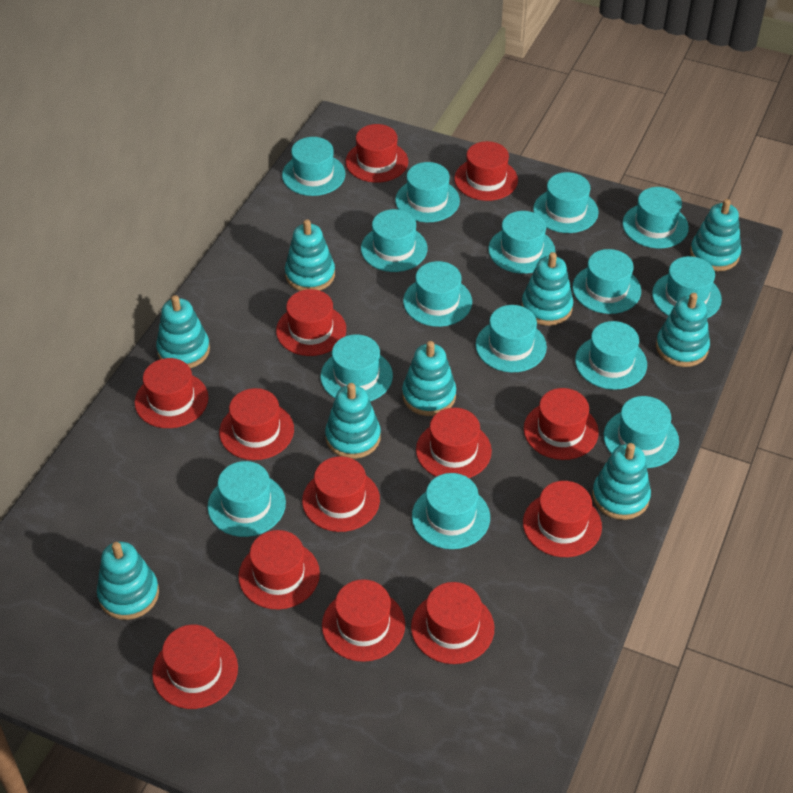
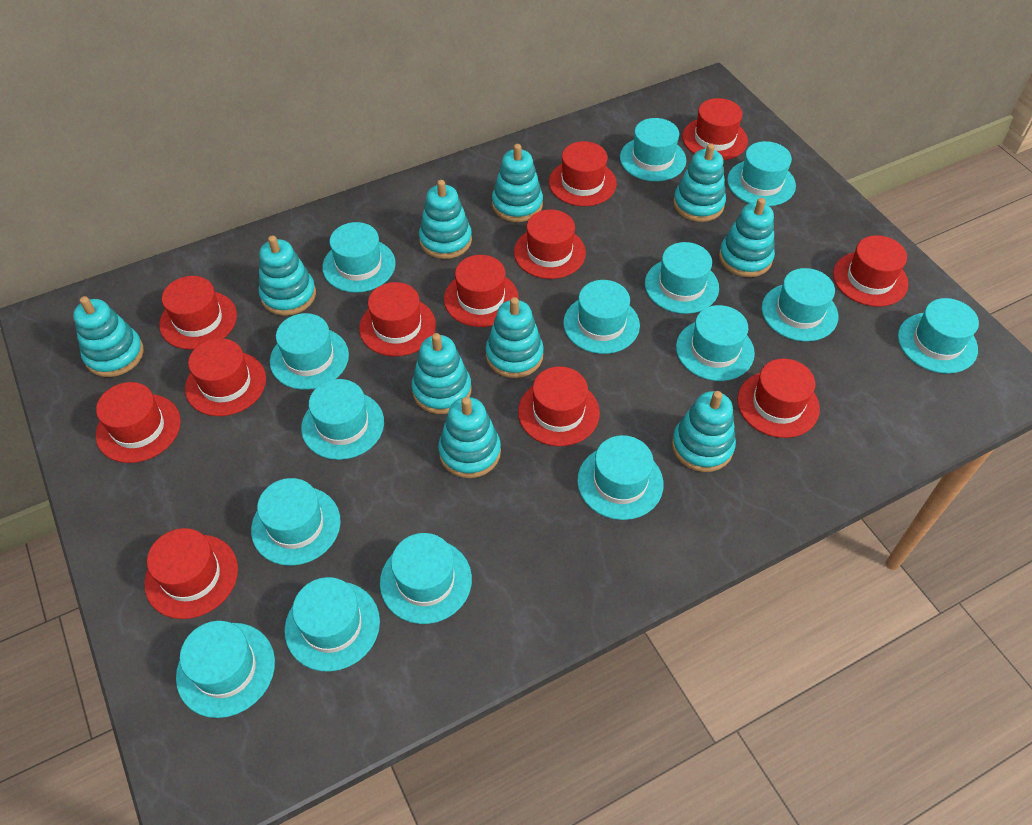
red hat: 13 -> 12
turquoise stacking toy: 9 -> 10

